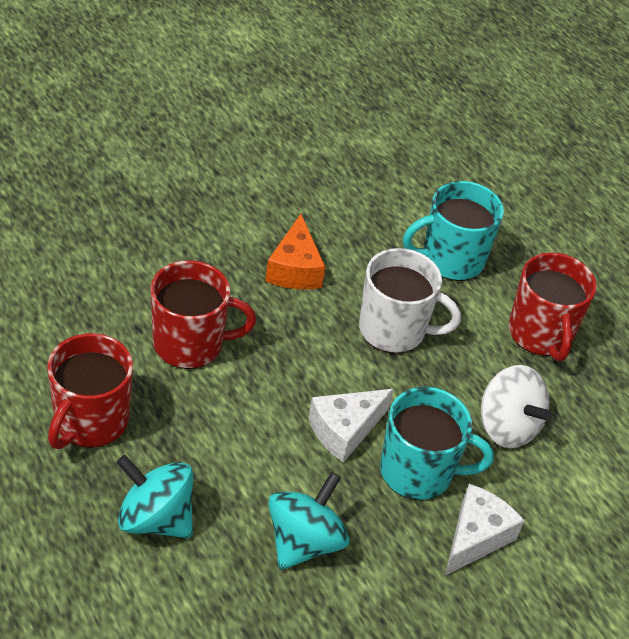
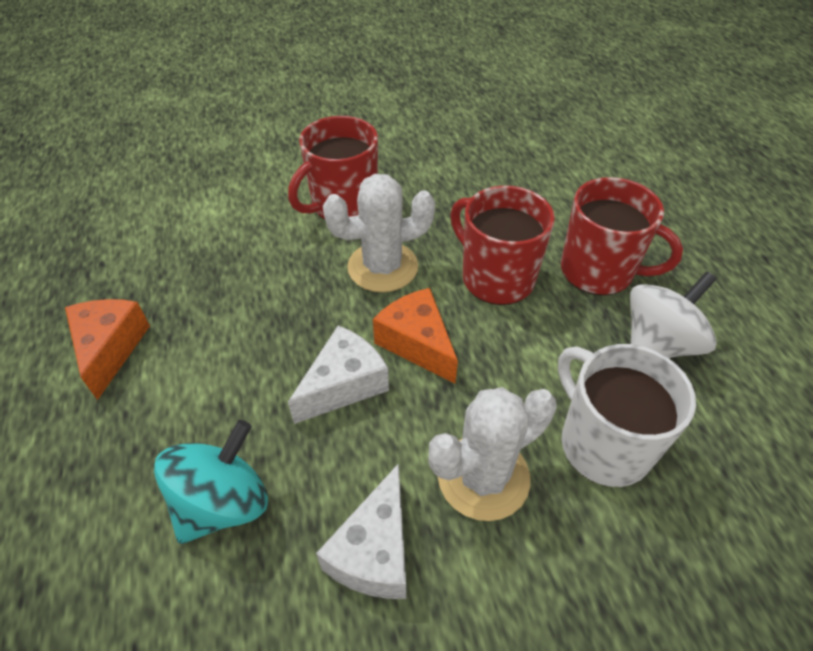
orange cheese: 1 -> 2
turquoise mug: 2 -> 0
turquoise spinning top: 2 -> 1
white cactus: 0 -> 2

